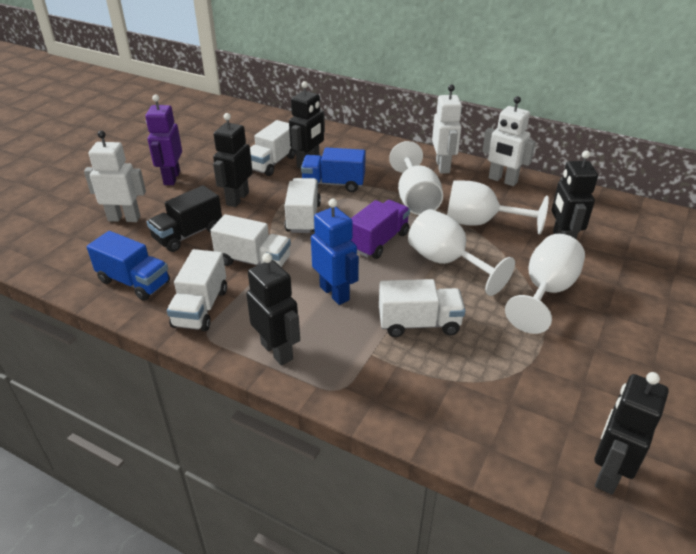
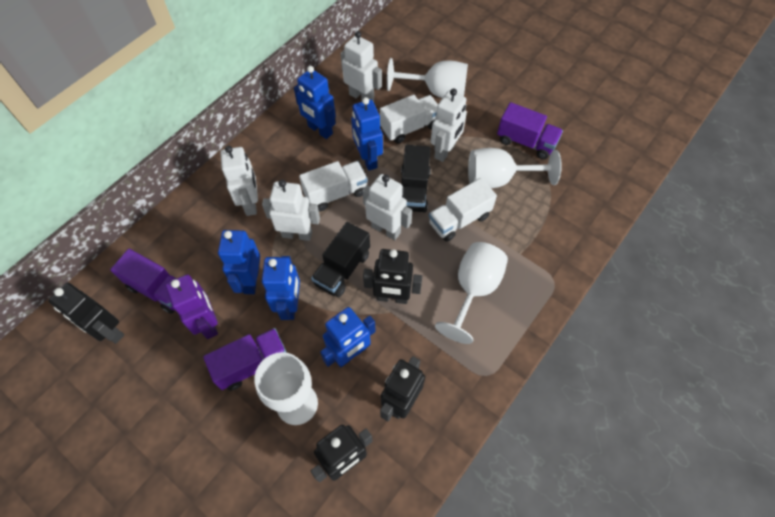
black robot: 5 -> 4
black truck: 1 -> 2
blue robot: 1 -> 5
blue truck: 2 -> 0
purple truck: 1 -> 3
white robot: 3 -> 5
white truck: 5 -> 3

